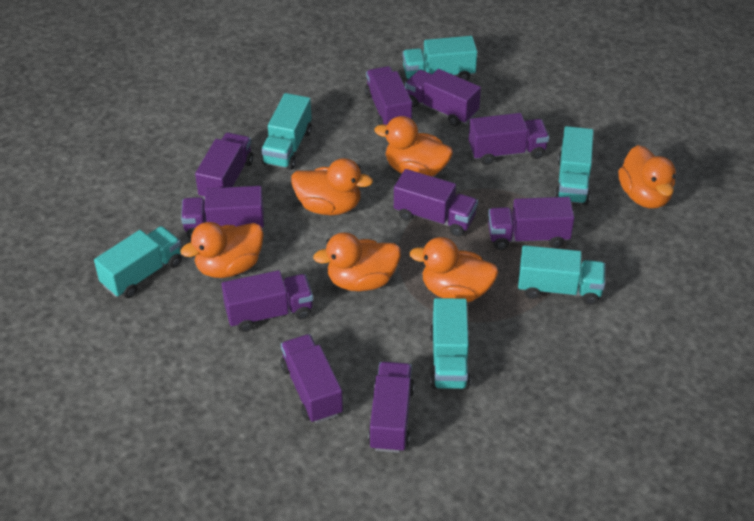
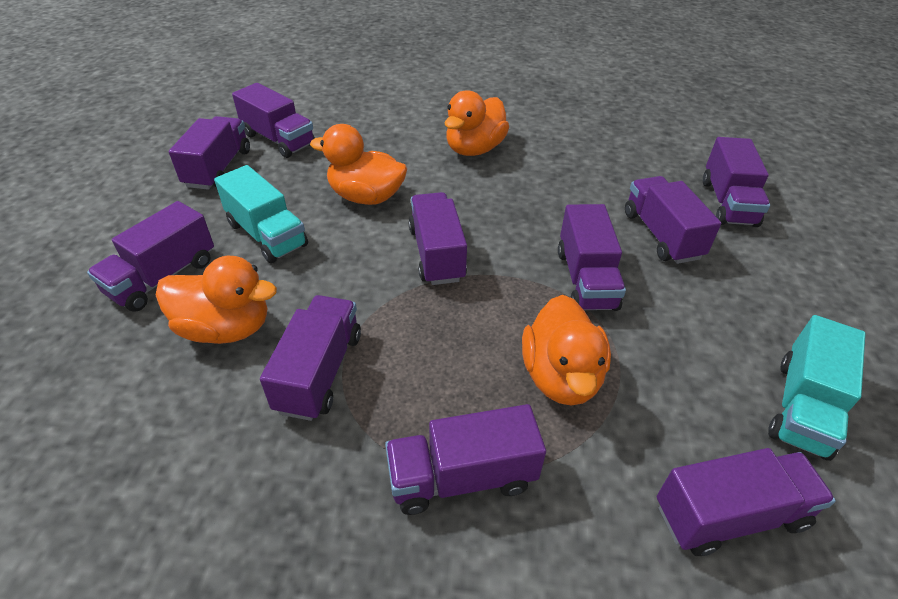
orange duck: 6 -> 4
turquoise truck: 6 -> 2

